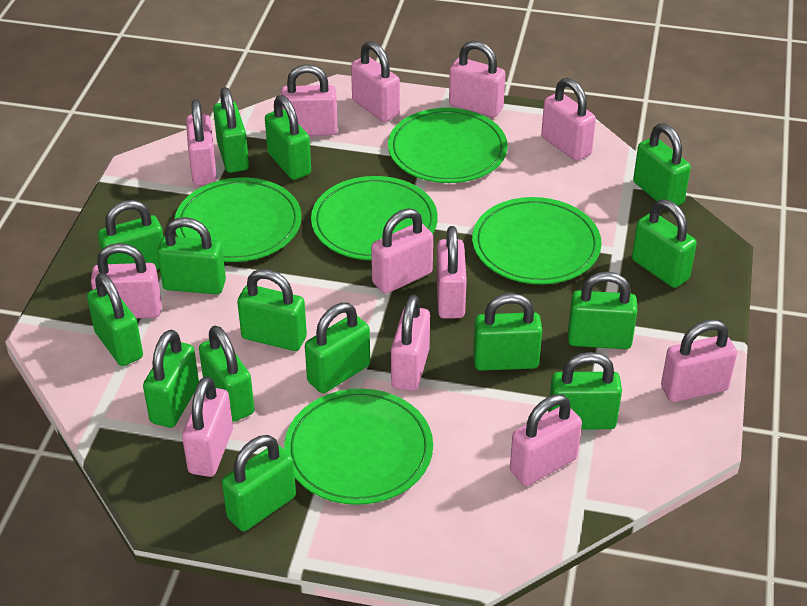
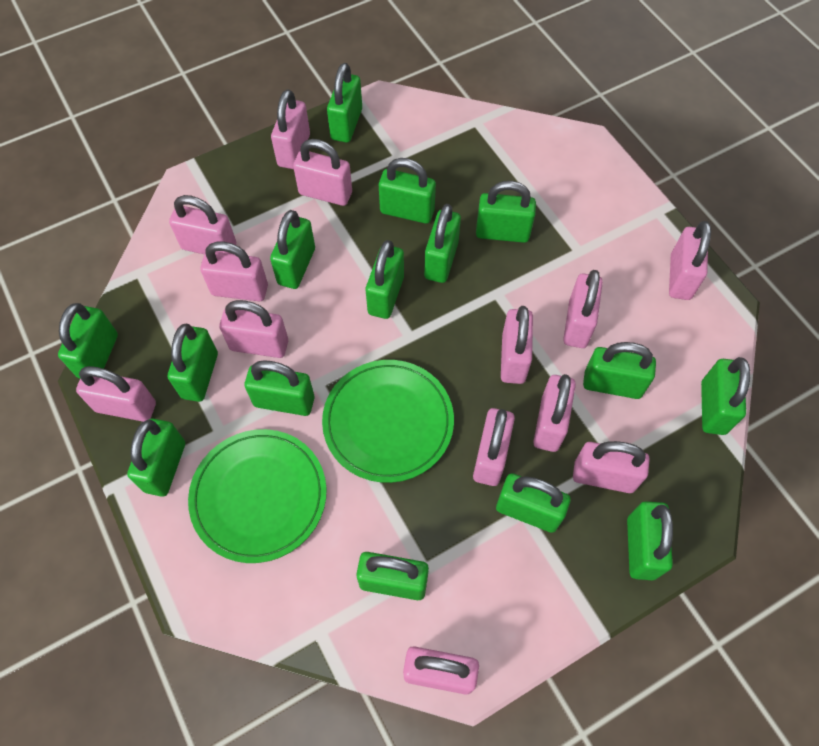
green plate: 5 -> 2
pink padlock: 12 -> 13

